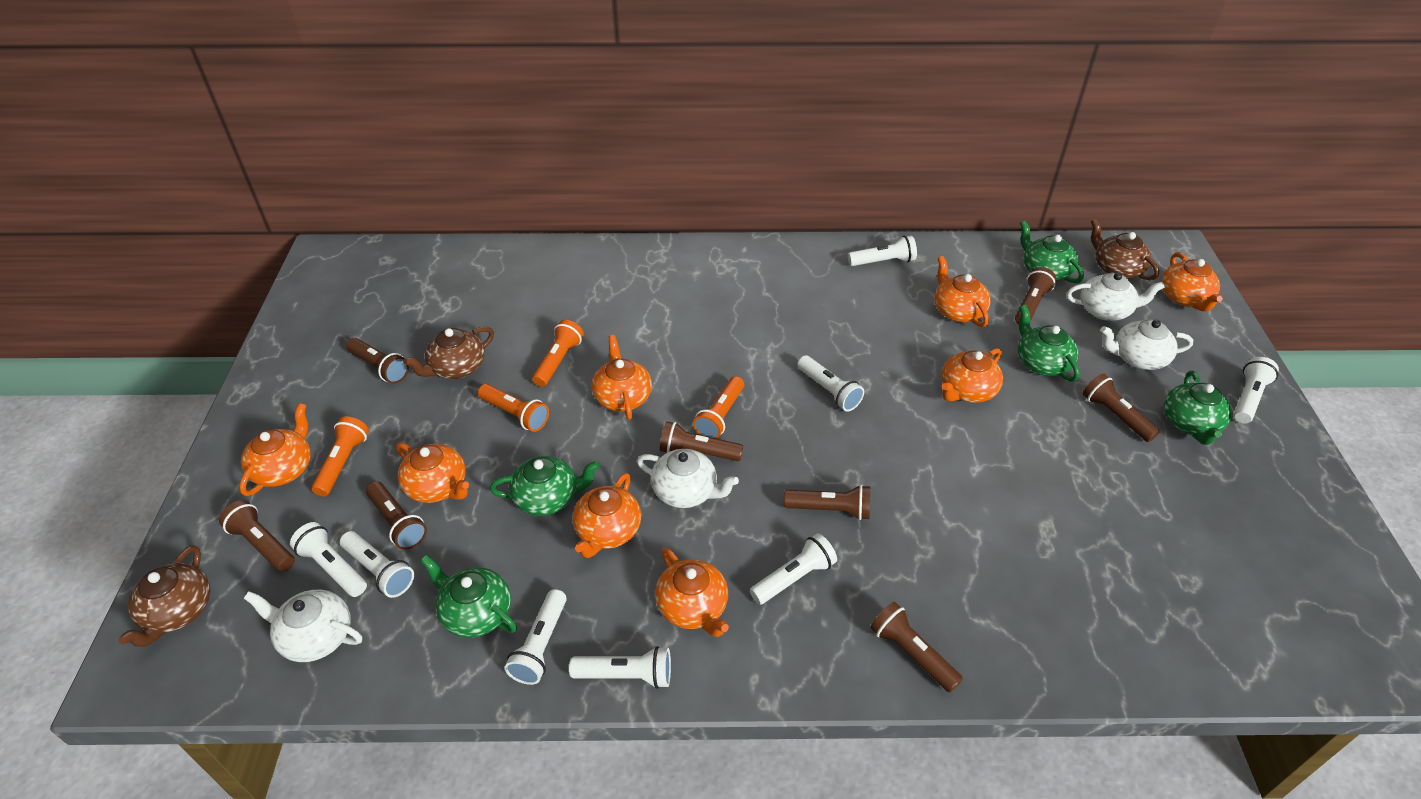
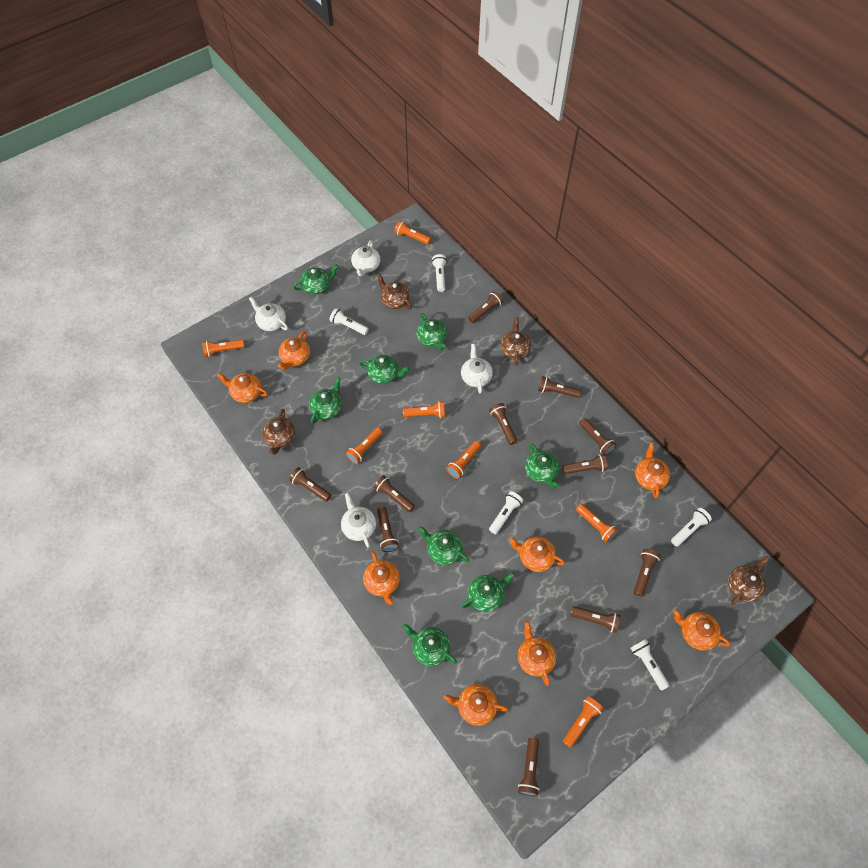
brown flashlight: 8 -> 11
brown teapot: 3 -> 4
green teapot: 5 -> 8
orange flashlight: 4 -> 7
white flashlight: 8 -> 5

